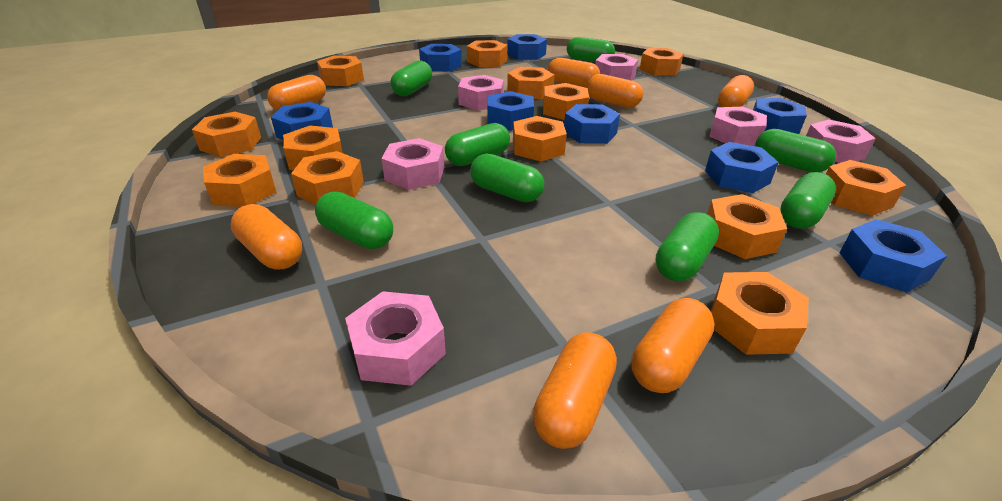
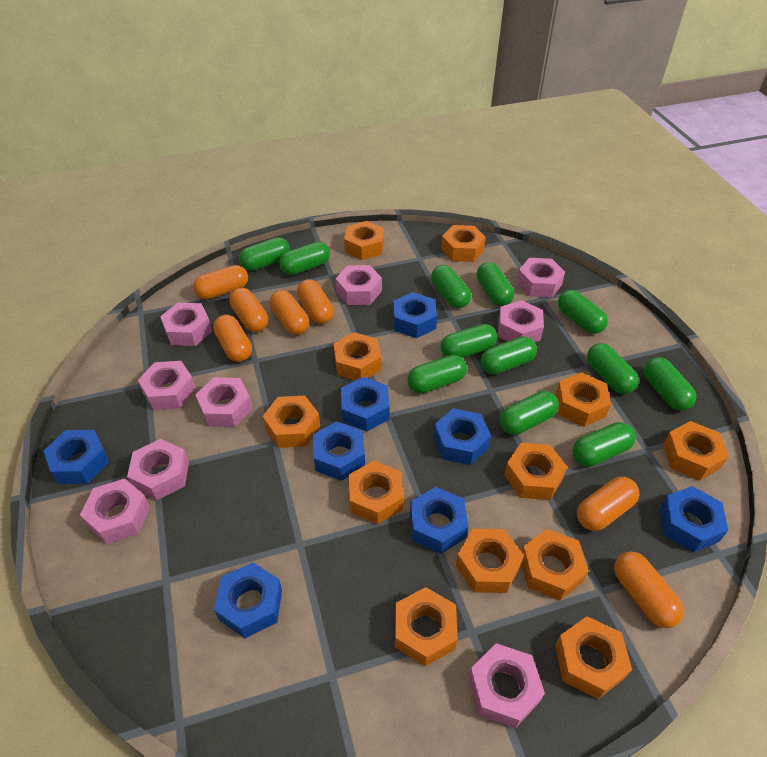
green capsule: 8 -> 12
orange nut: 13 -> 12
pink nut: 6 -> 9

